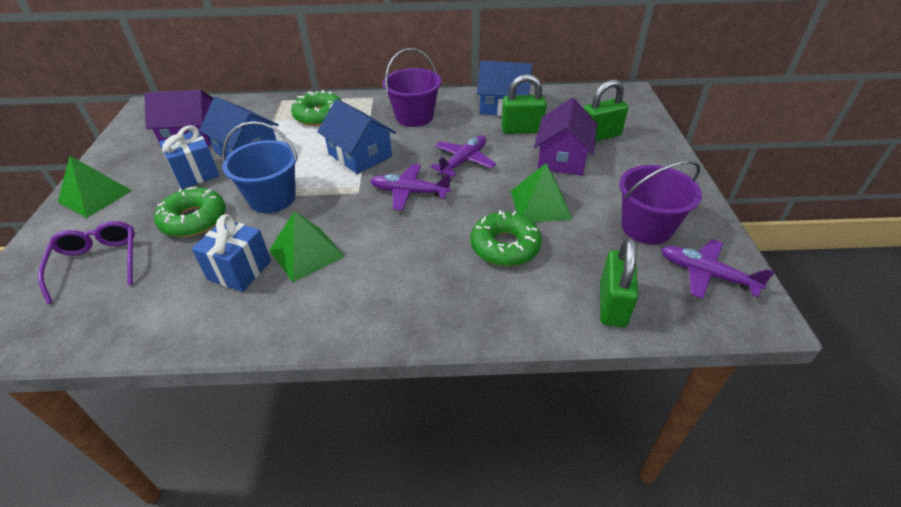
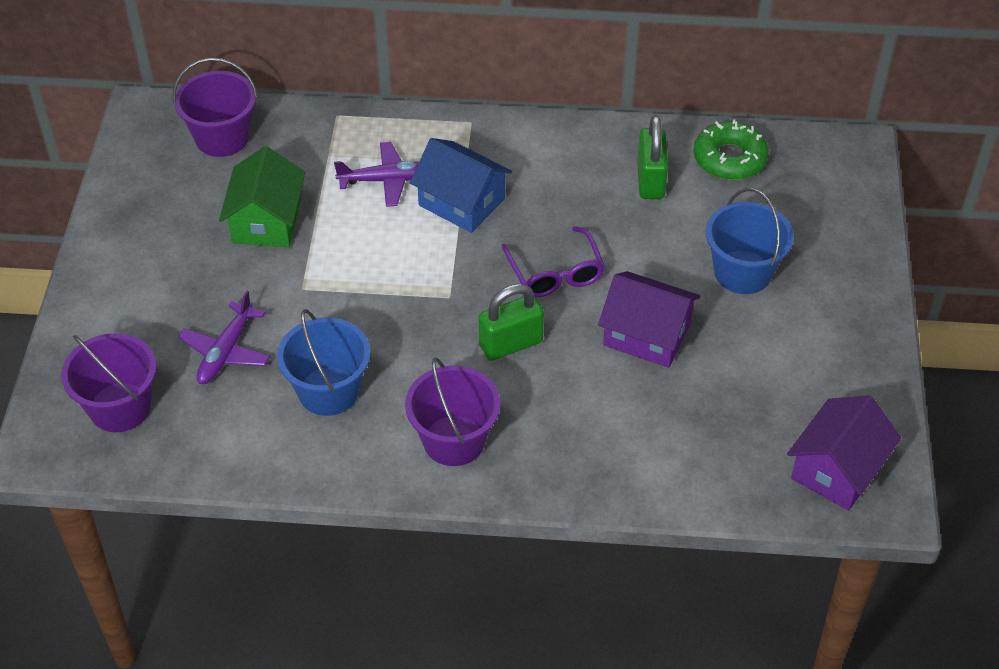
blue bucket: 1 -> 2
blue gift: 2 -> 0
blue house: 3 -> 1
green donut: 3 -> 1
green house: 0 -> 1
green padlock: 3 -> 2
green pyramid: 3 -> 0
purple bucket: 2 -> 3
purple plane: 3 -> 2

